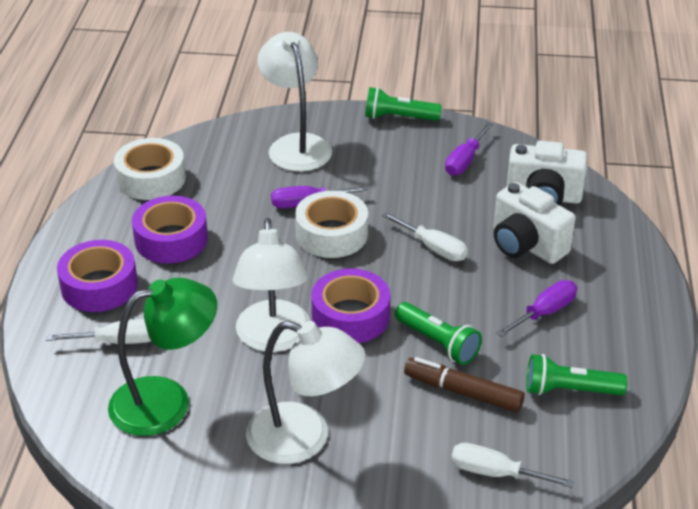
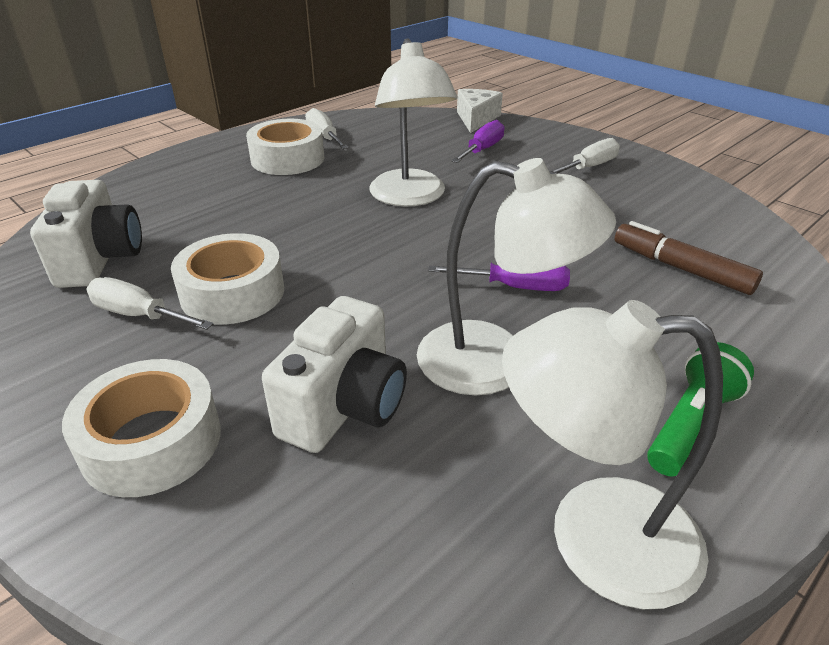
green flashlight: 3 -> 1
green lamp: 1 -> 0
purple screwdriver: 3 -> 2
purple tape: 3 -> 0
white cheese: 0 -> 1
white tape: 2 -> 3

